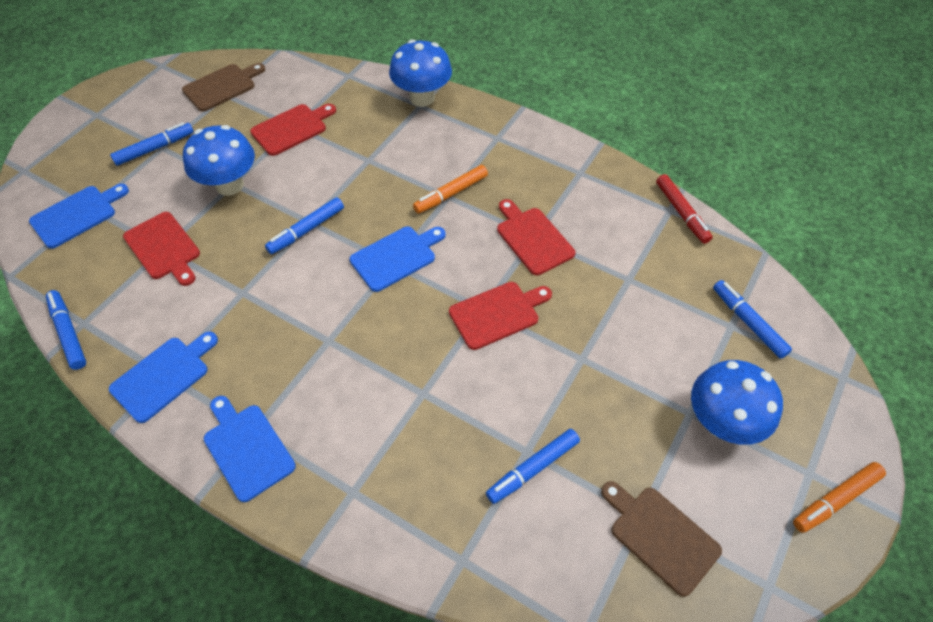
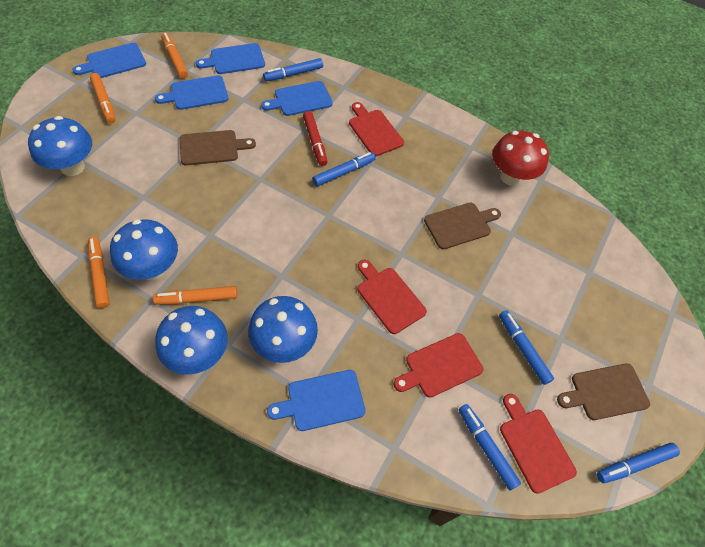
blue cutting board: 4 -> 5
blue mushroom: 3 -> 4
brown cutting board: 2 -> 3
orange marker: 2 -> 4
red mushroom: 0 -> 1

